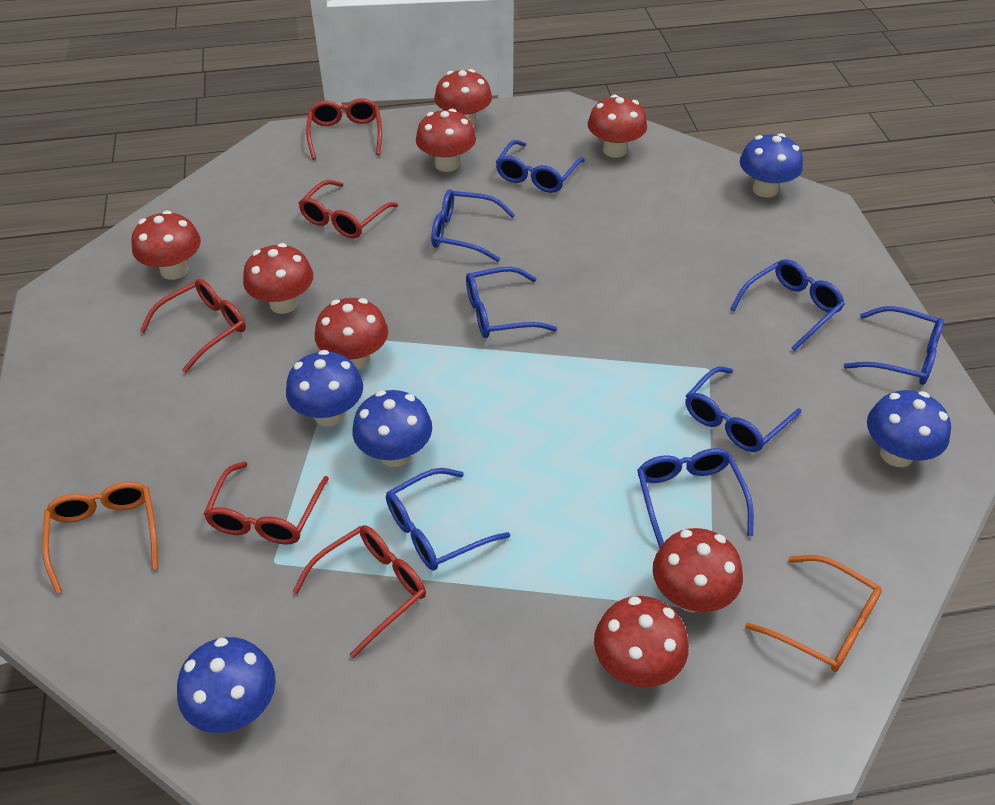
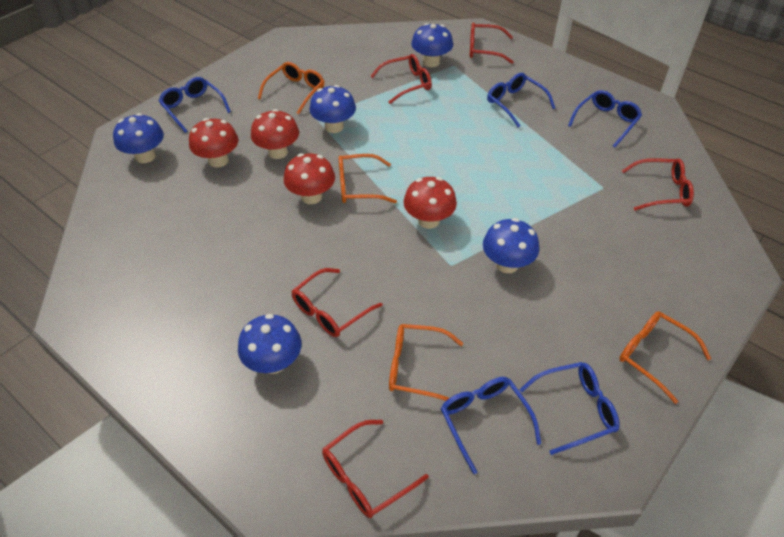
blue glasses: 8 -> 5
orange glasses: 2 -> 4
red mushroom: 8 -> 4

